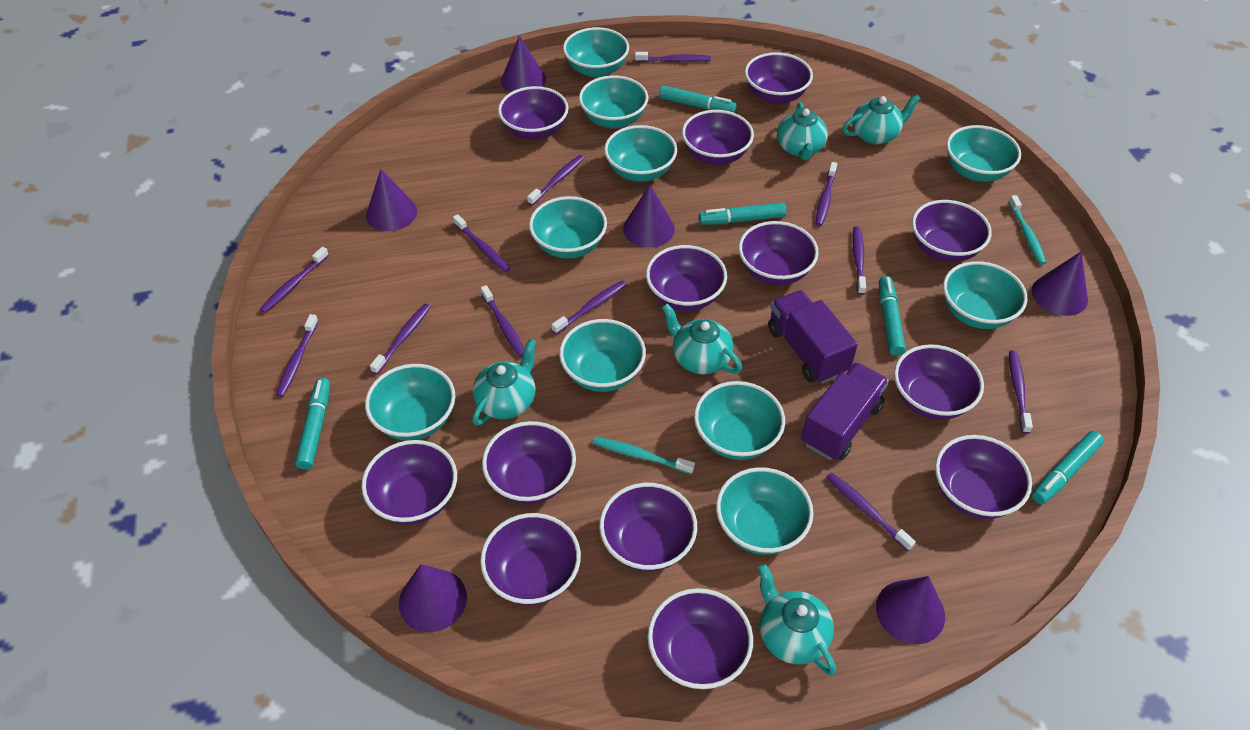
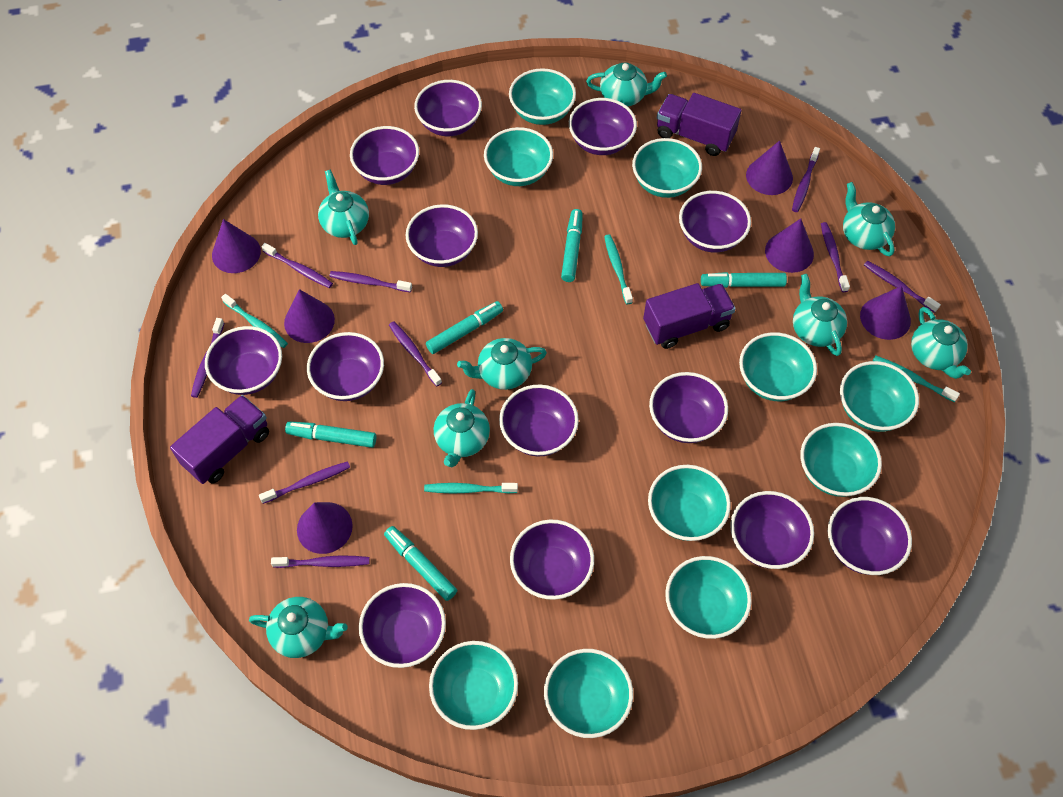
purple toothbrush: 12 -> 9
purple truck: 2 -> 3
turquoise teapot: 5 -> 8
turquoise toothbrush: 2 -> 4

